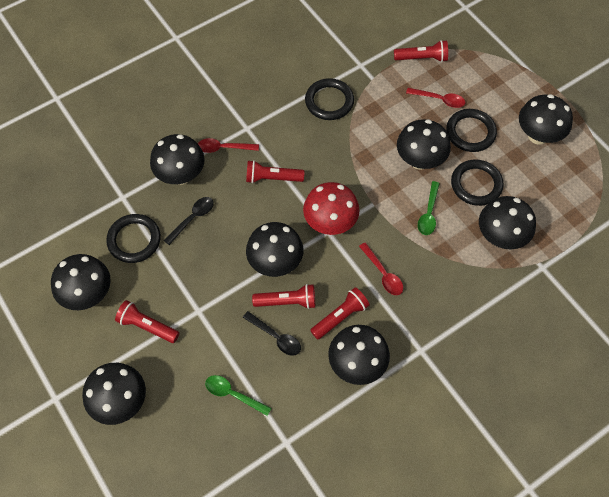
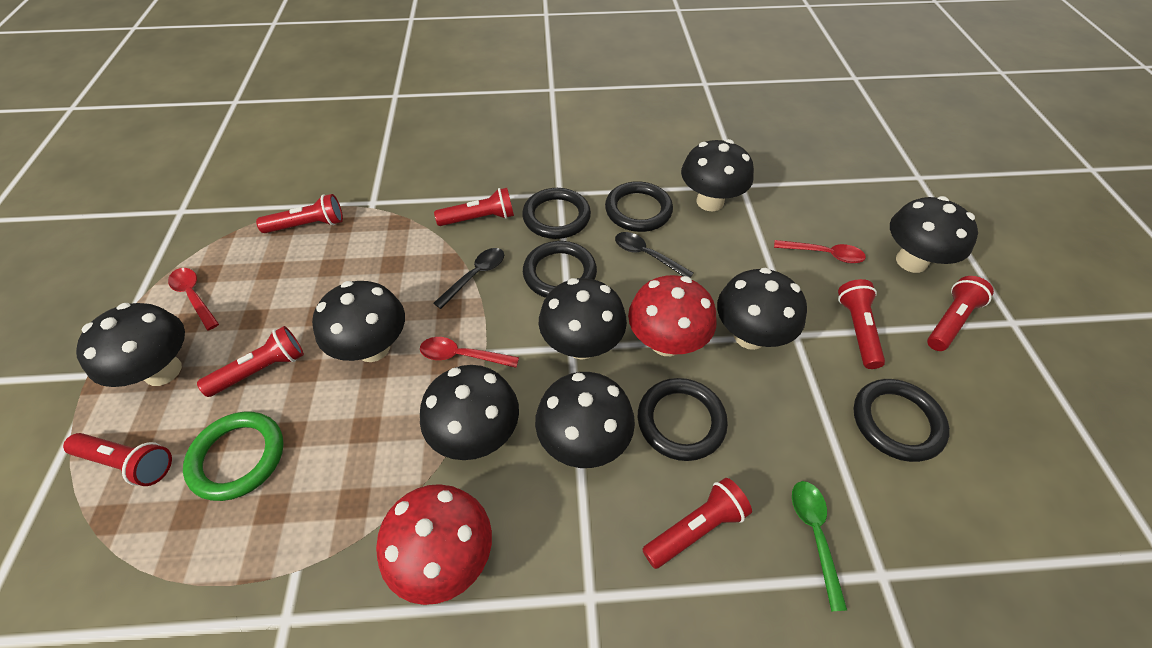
black ring: 4 -> 5
green ring: 0 -> 1
green spoon: 2 -> 1
red flashlight: 5 -> 7
red mushroom: 1 -> 2

